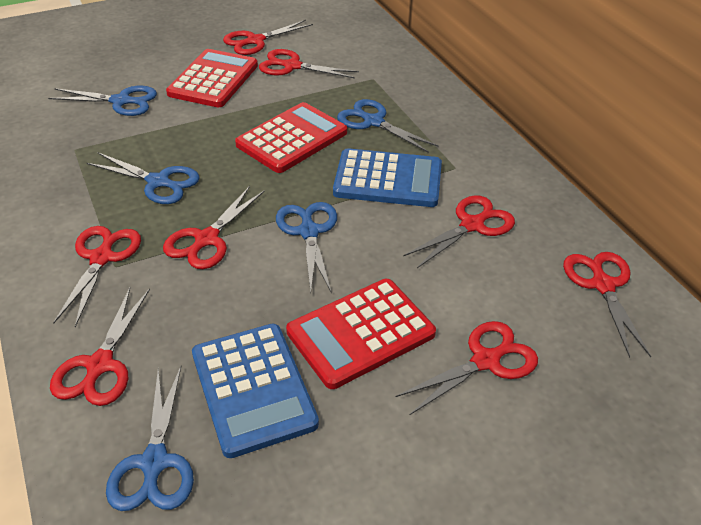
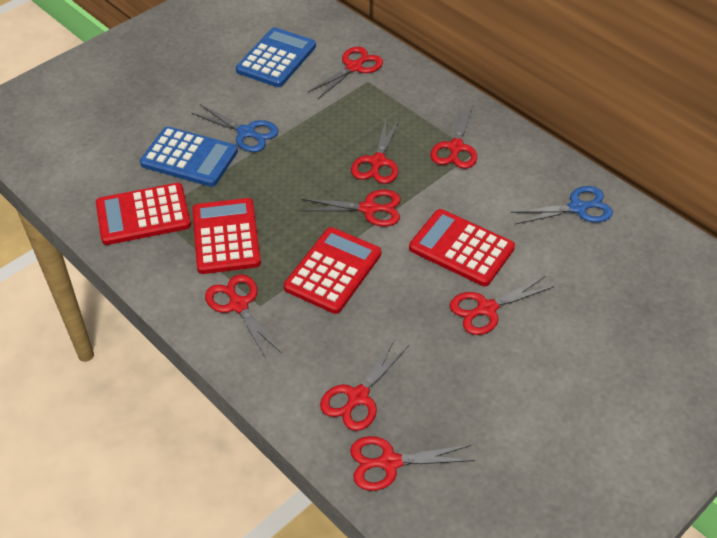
blue scissors: 5 -> 2
red calculator: 3 -> 4

